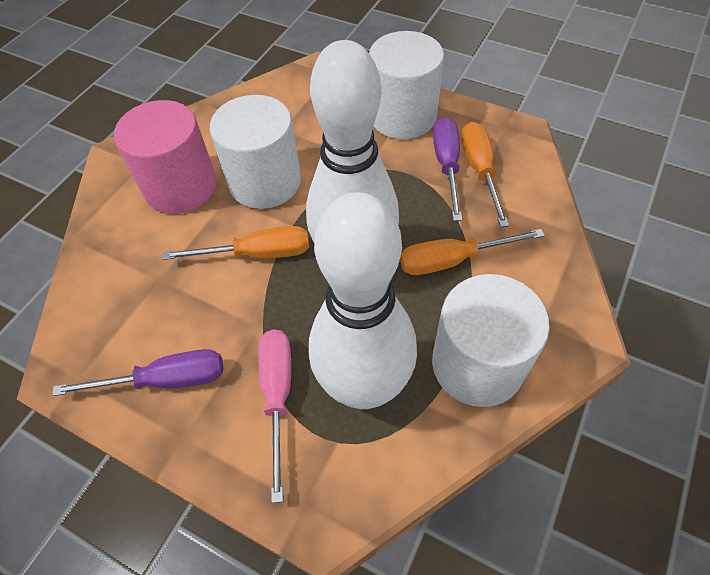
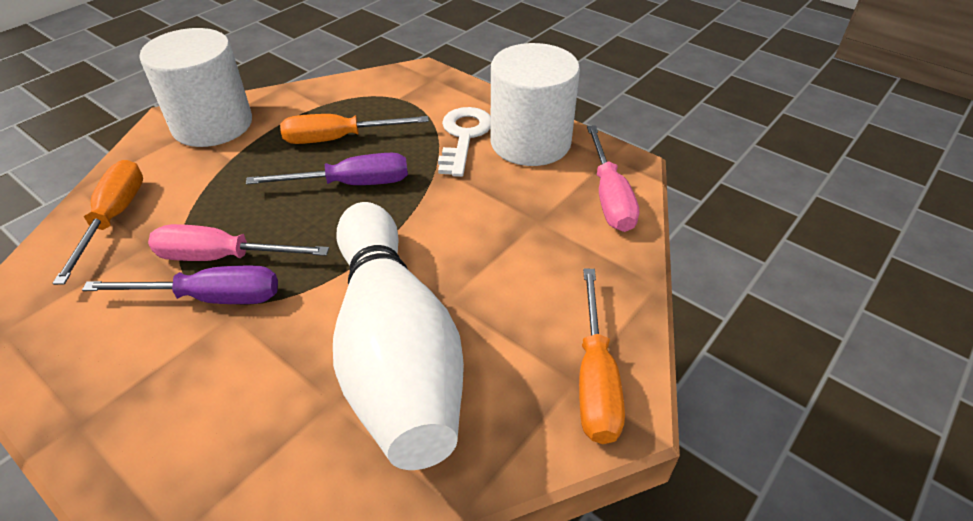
pink cylinder: 1 -> 0
pink screwdriver: 1 -> 2
white bowling pin: 2 -> 1
white cylinder: 3 -> 2
white key: 0 -> 1

